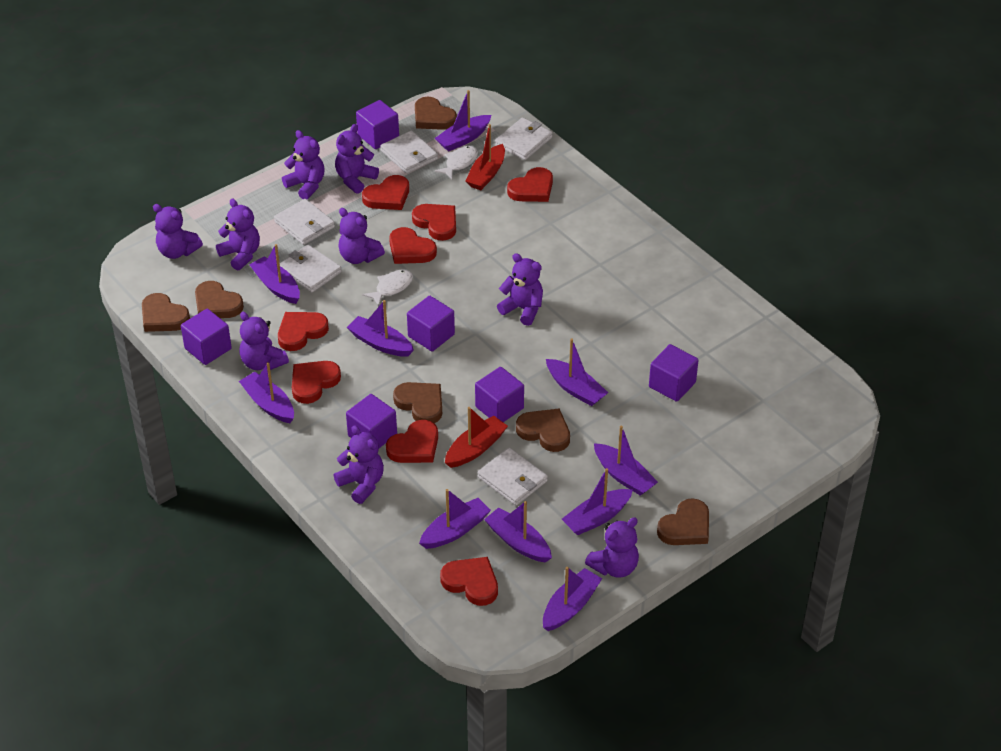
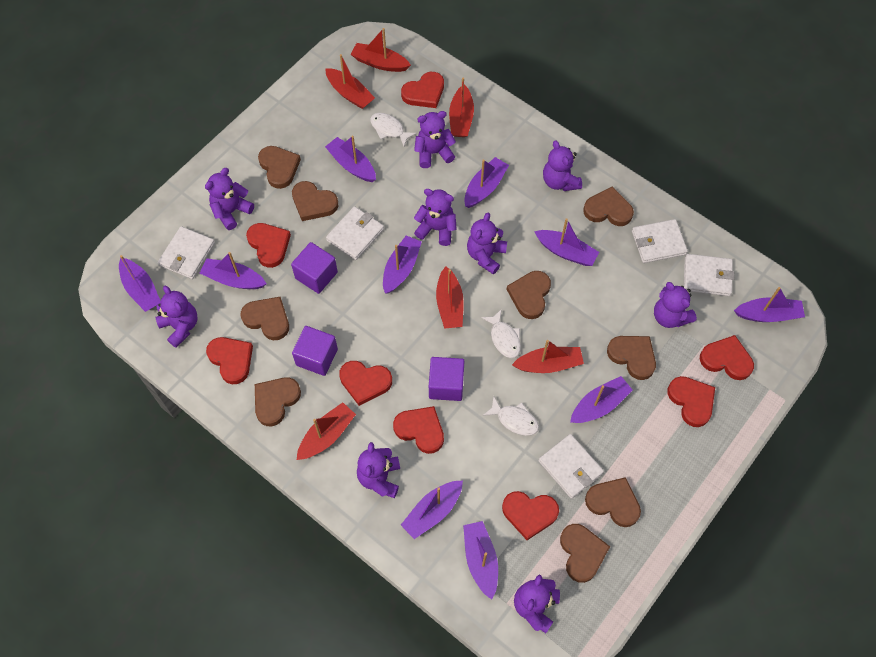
brown heart: 6 -> 9
purple cube: 6 -> 3
red boat: 2 -> 6
white fish: 2 -> 3

